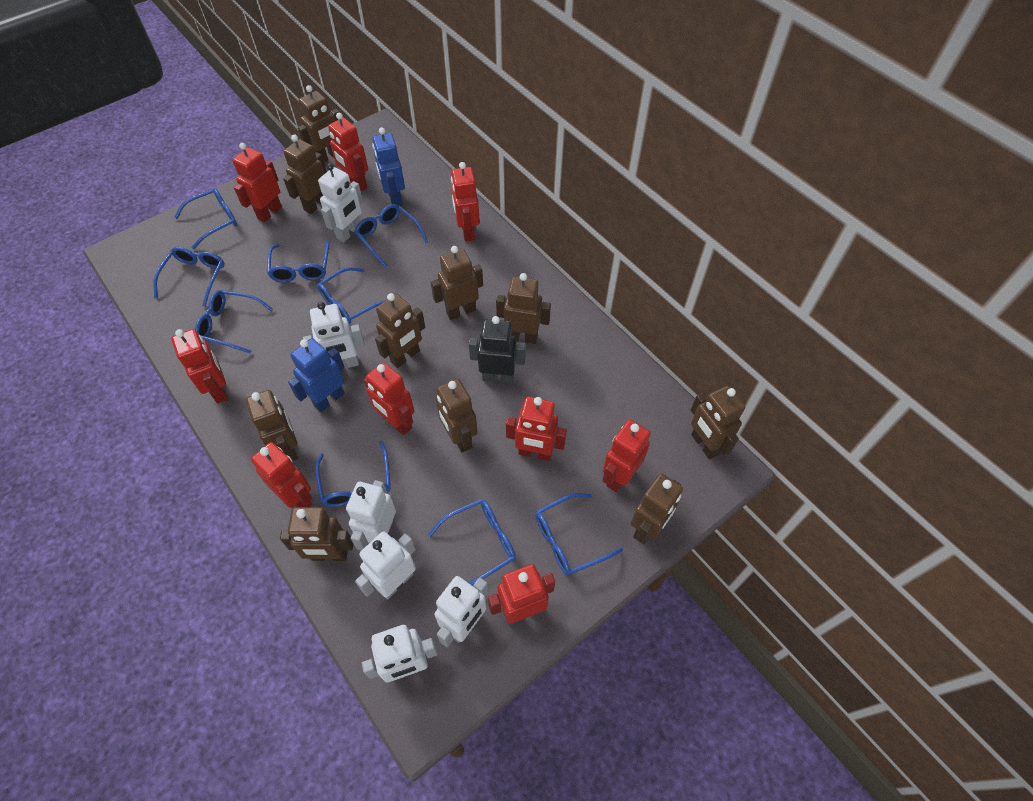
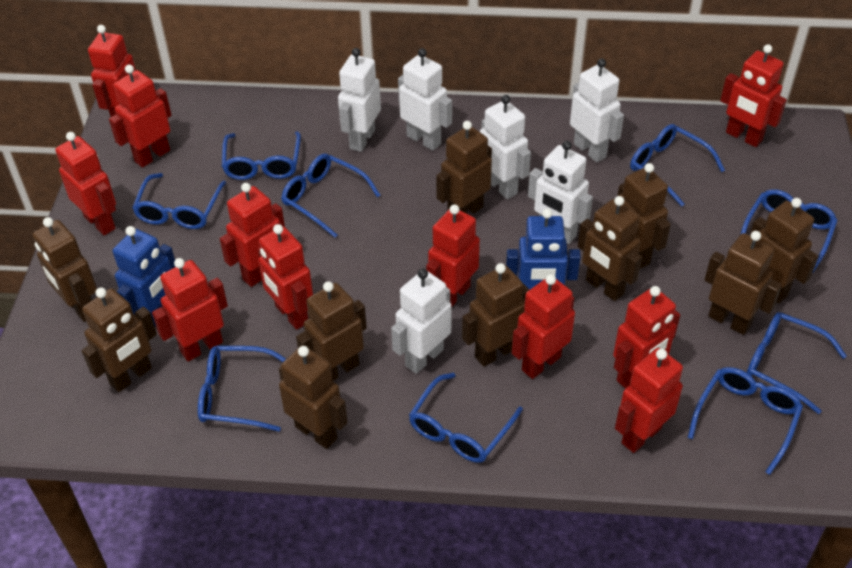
black robot: 1 -> 0
red robot: 9 -> 11

